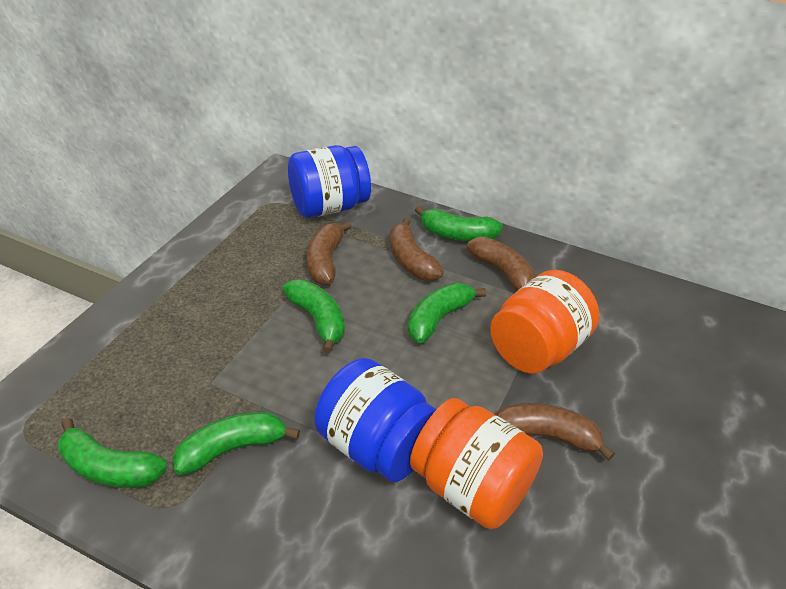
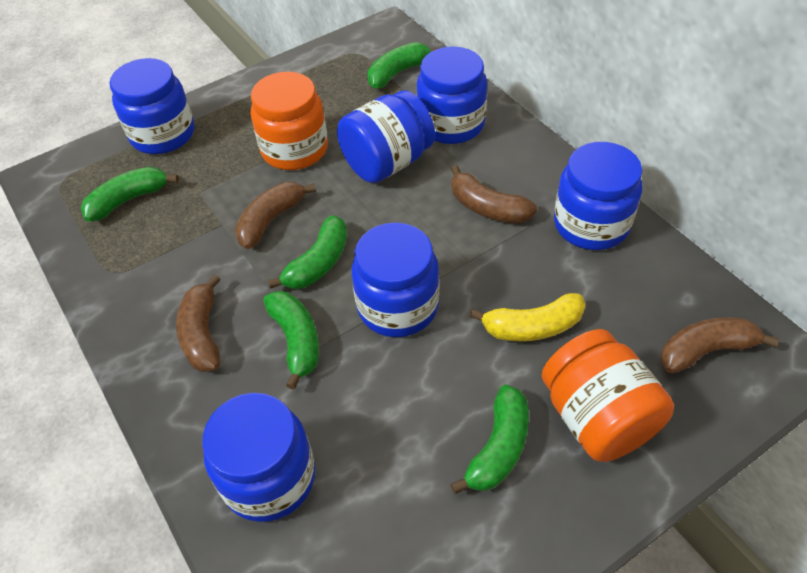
blue jar: 2 -> 6
yellow banana: 0 -> 1

